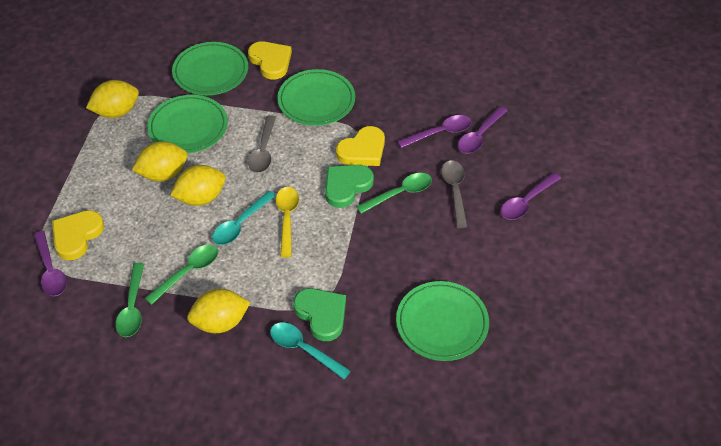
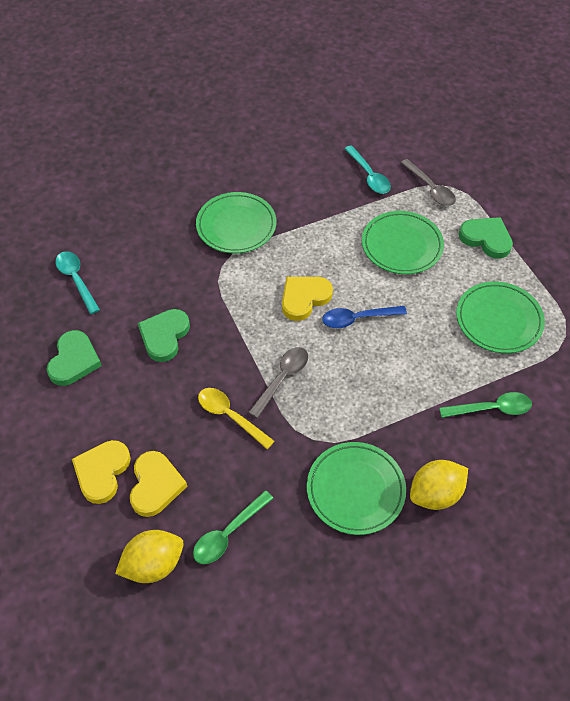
blue spoon: 0 -> 1
green heart: 2 -> 3
green spoon: 3 -> 2
purple spoon: 4 -> 0
yellow lemon: 4 -> 2

